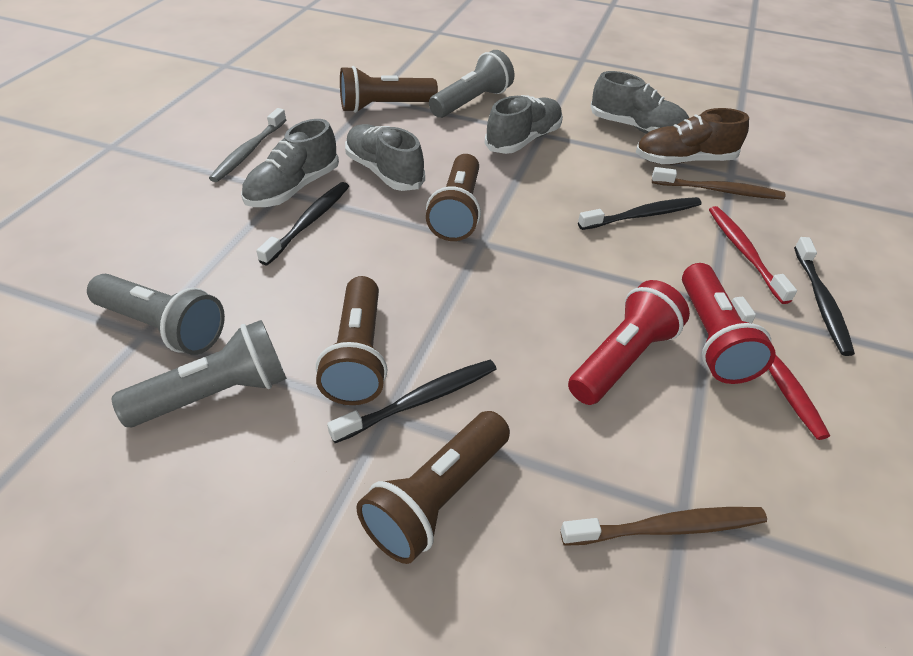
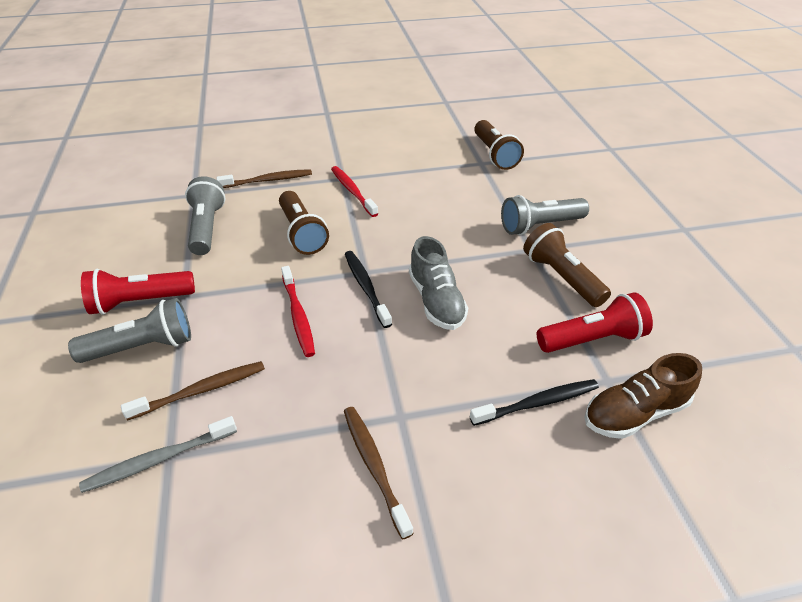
black toothbrush: 4 -> 2
brown flashlight: 4 -> 3
brown toothbrush: 2 -> 3
grey shoe: 4 -> 1

